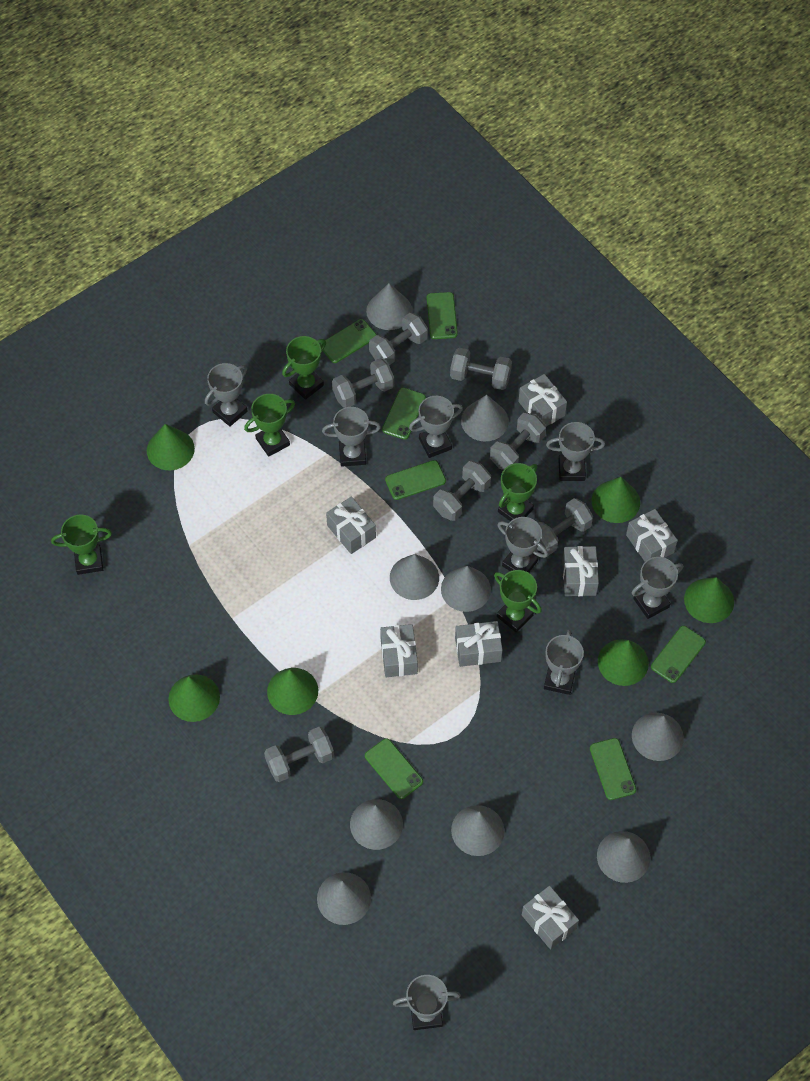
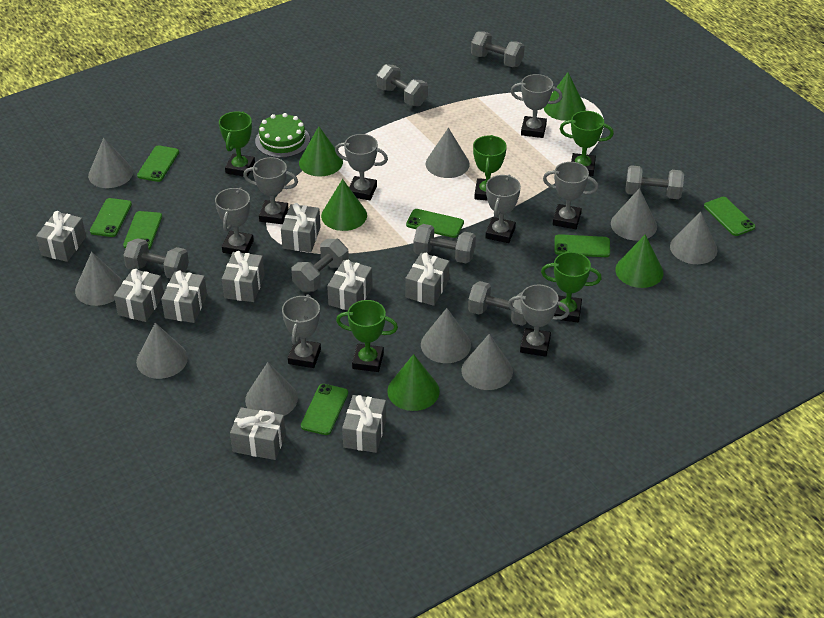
green cake: 0 -> 1
green cone: 6 -> 5
grey gift: 7 -> 9

